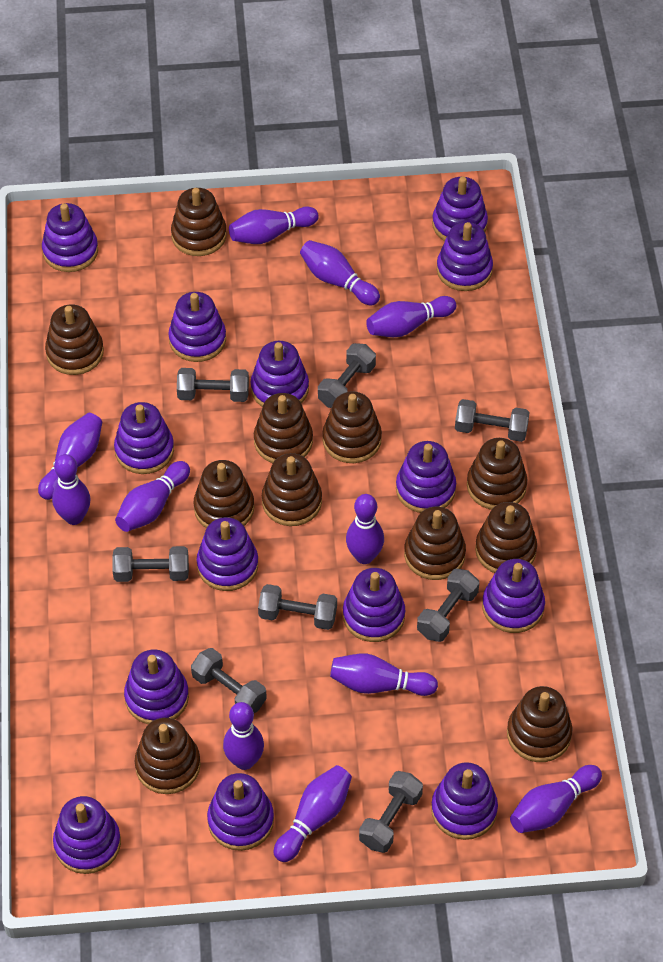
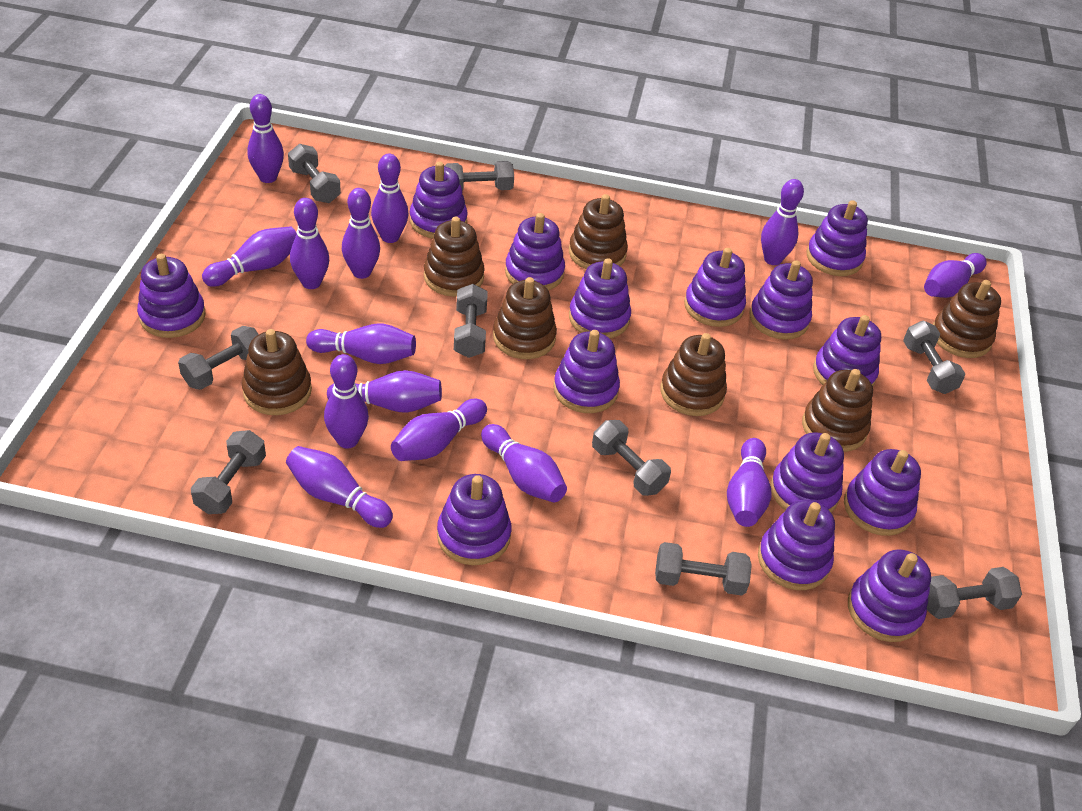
brown stacking toy: 11 -> 7
grey dumbbell: 8 -> 9
purple bowling pin: 11 -> 14

